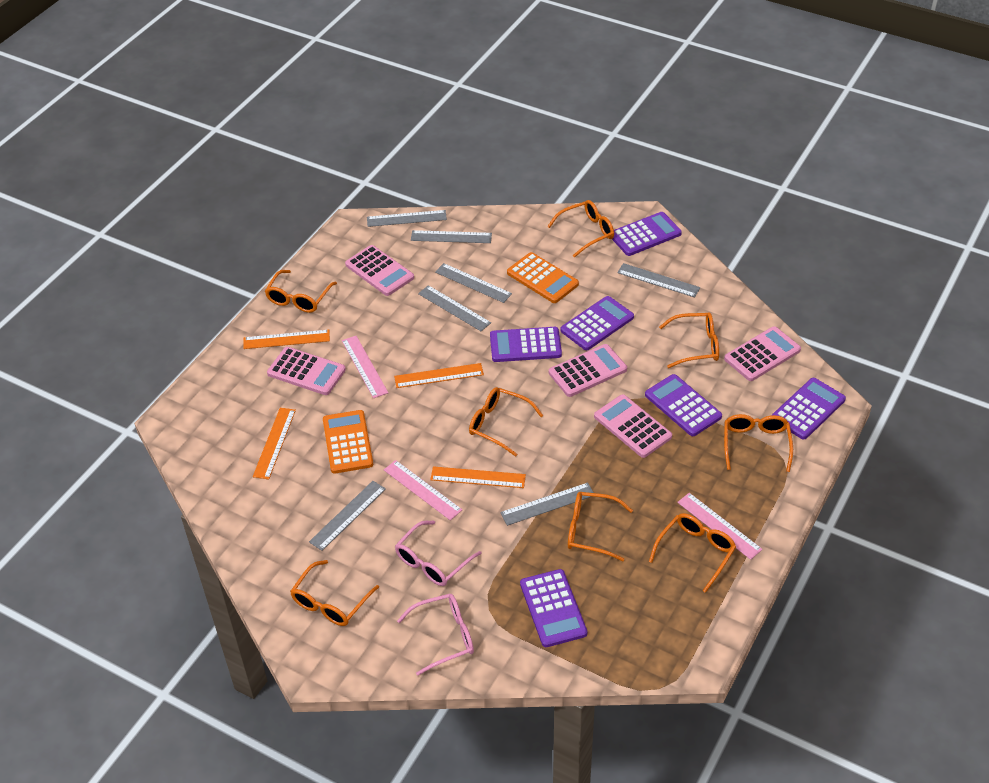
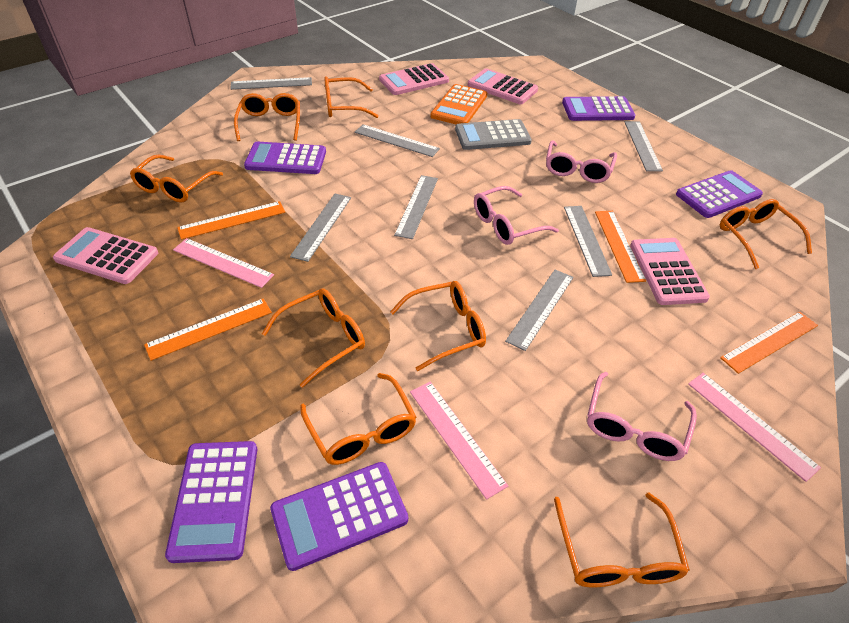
grey calculator: 0 -> 1
orange calculator: 2 -> 1
pink calculator: 5 -> 4
pink glasses: 2 -> 3
purple calculator: 6 -> 5

